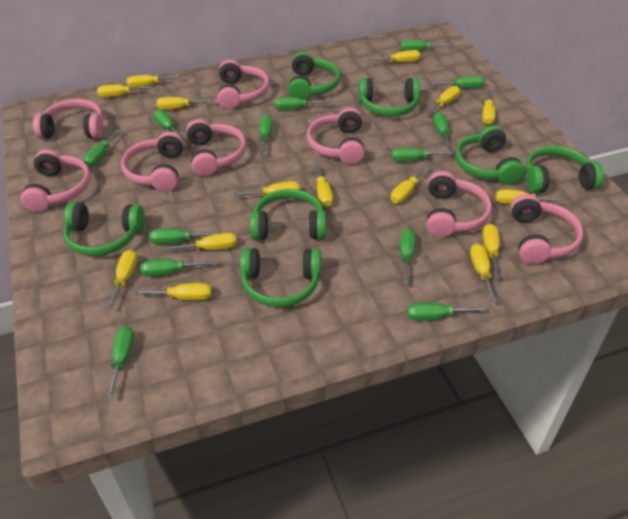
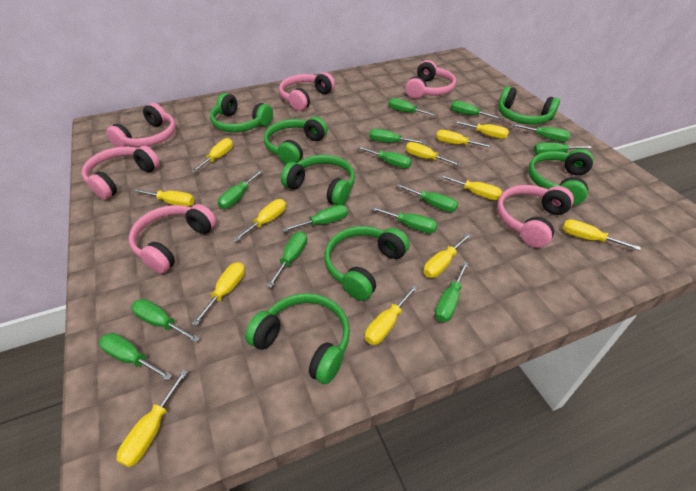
green screwdriver: 13 -> 14
pink headphones: 8 -> 6
yellow screwdriver: 15 -> 12

